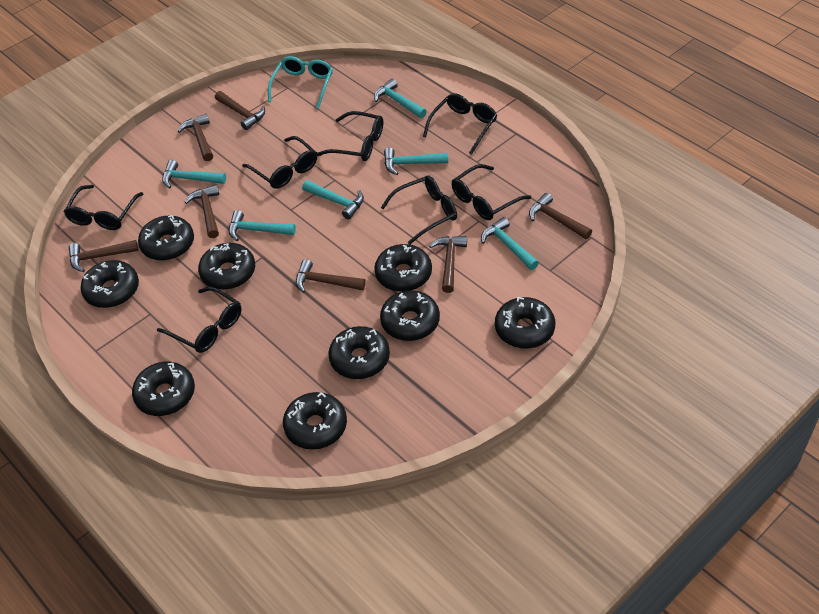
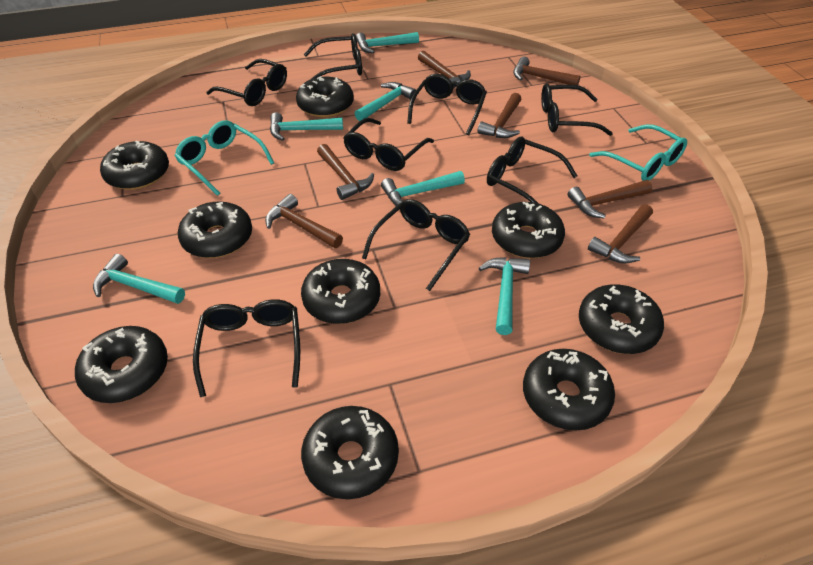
black glasses: 7 -> 8
turquoise glasses: 1 -> 2

